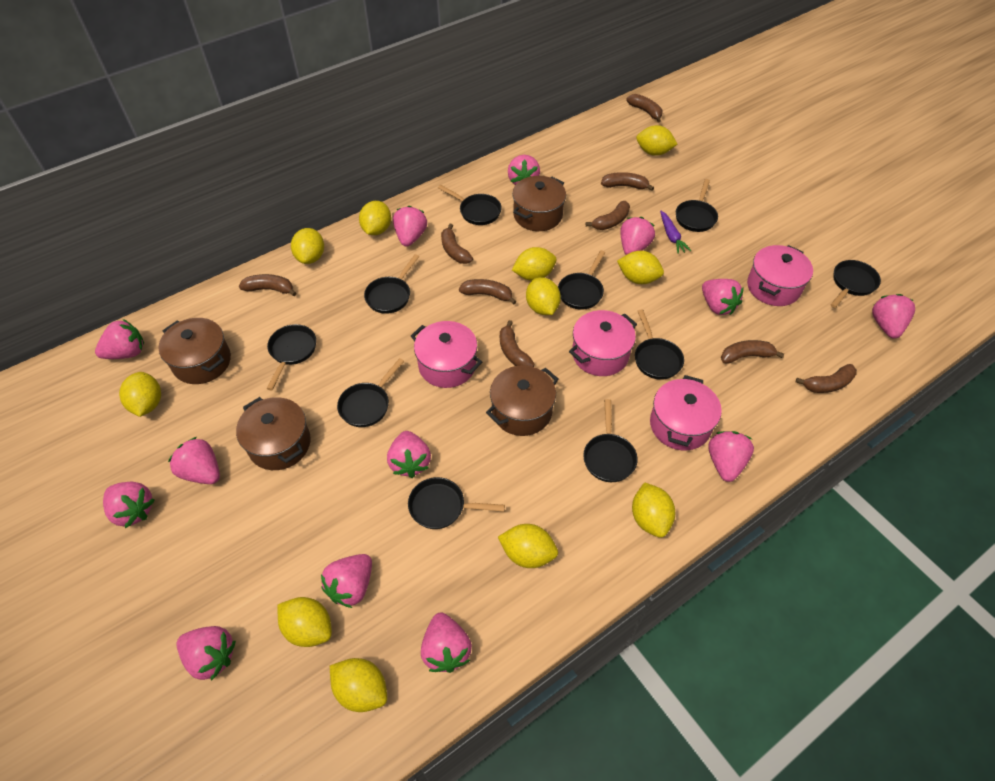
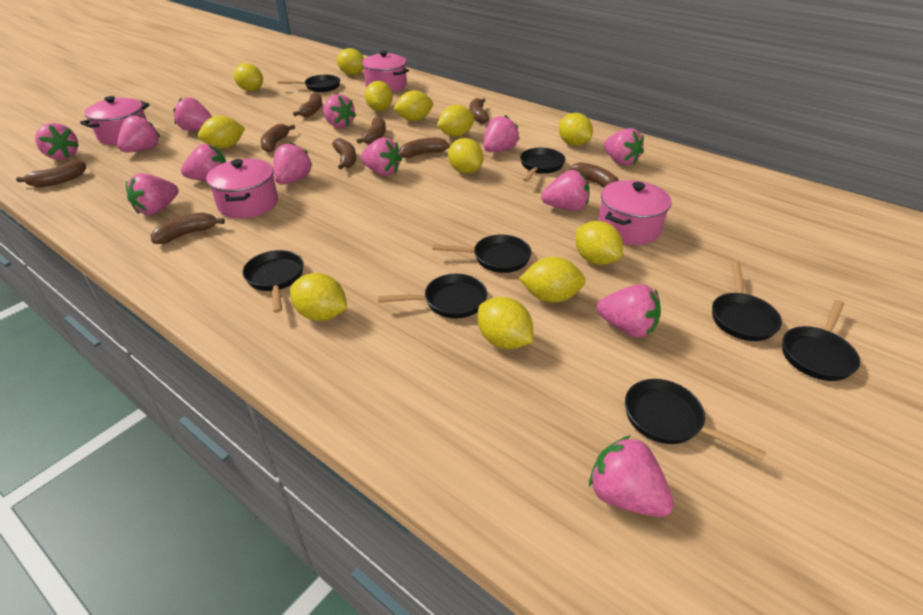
black pan: 10 -> 8
brown pot: 4 -> 0
purple carrot: 1 -> 0
yellow lemon: 11 -> 12

